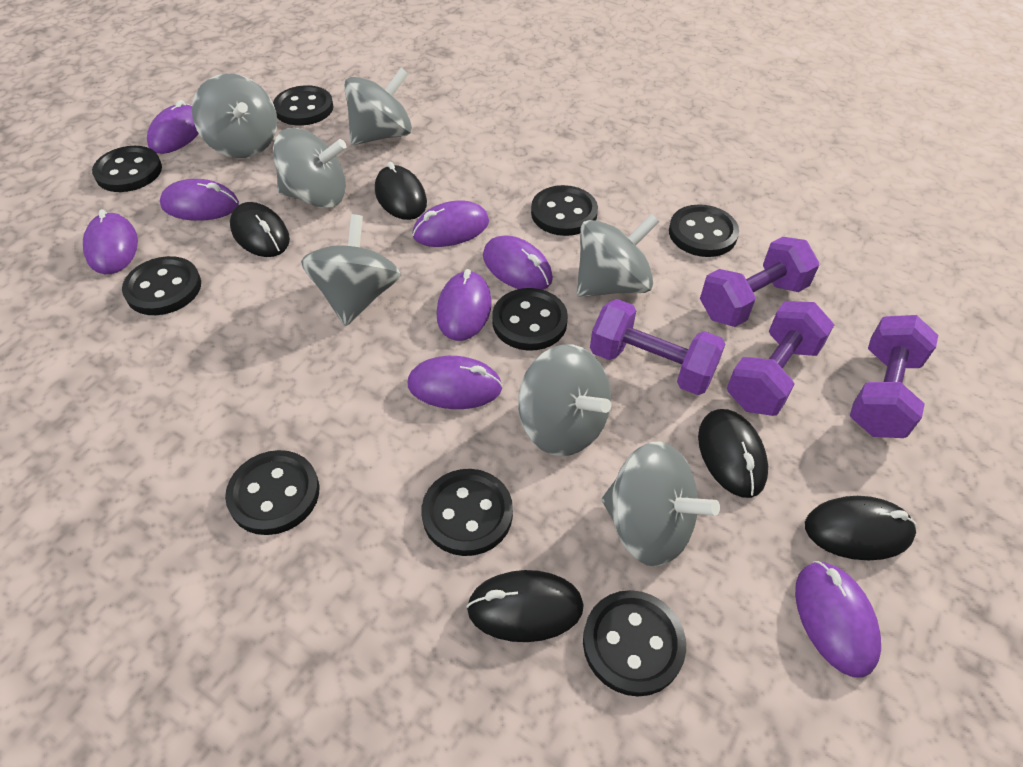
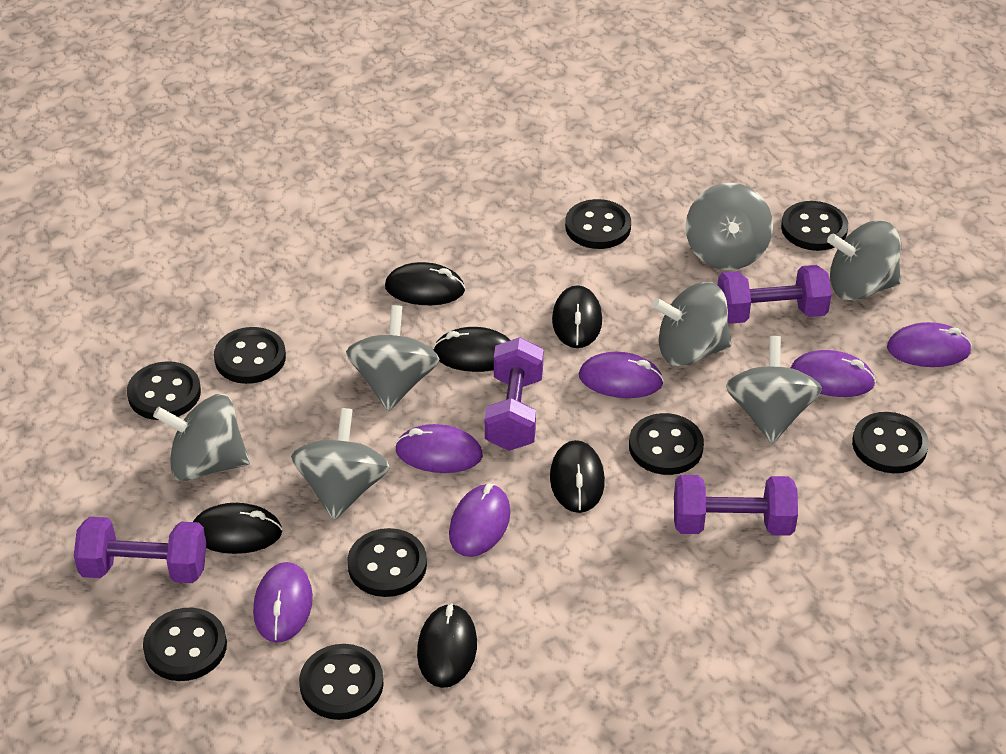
black mouse: 5 -> 6
purple mouse: 8 -> 6

